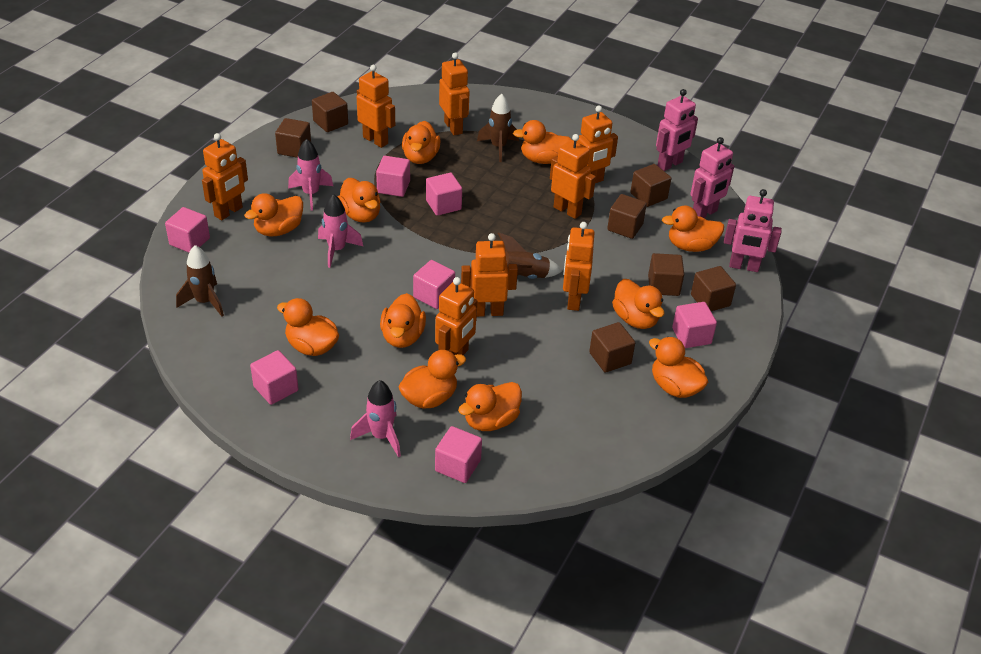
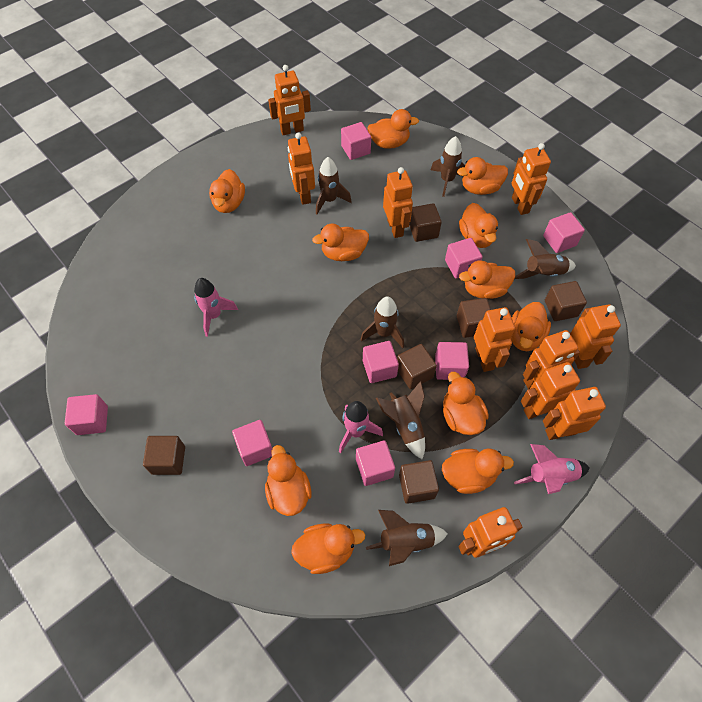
brown cube: 7 -> 6
brown rocket: 3 -> 6
orange robot: 8 -> 10
pink cube: 7 -> 8
pink robot: 3 -> 0

